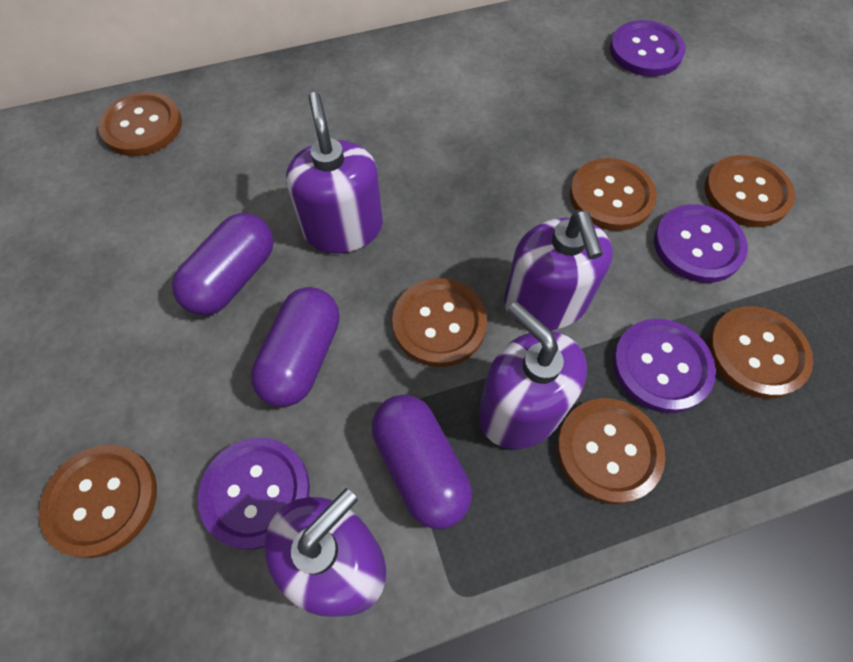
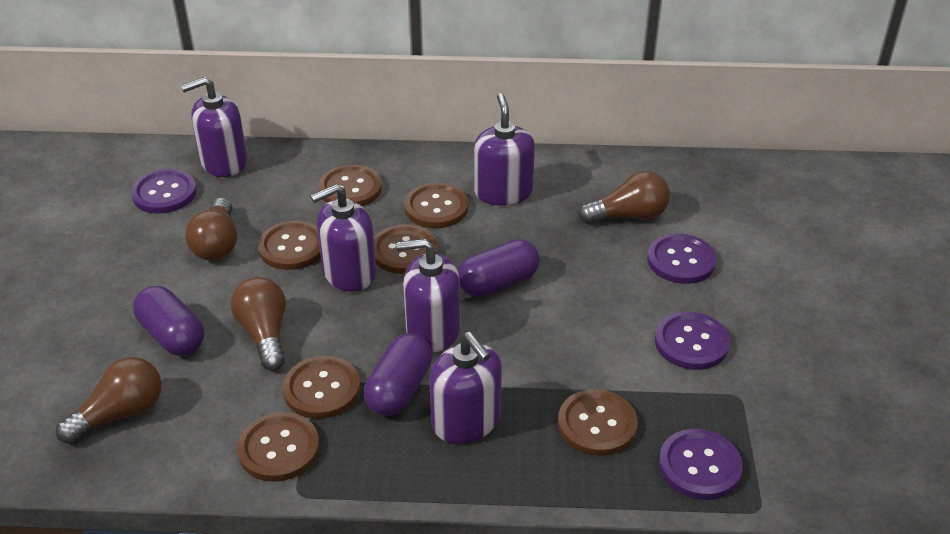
brown light bulb: 0 -> 4
purple soap dispenser: 4 -> 5

